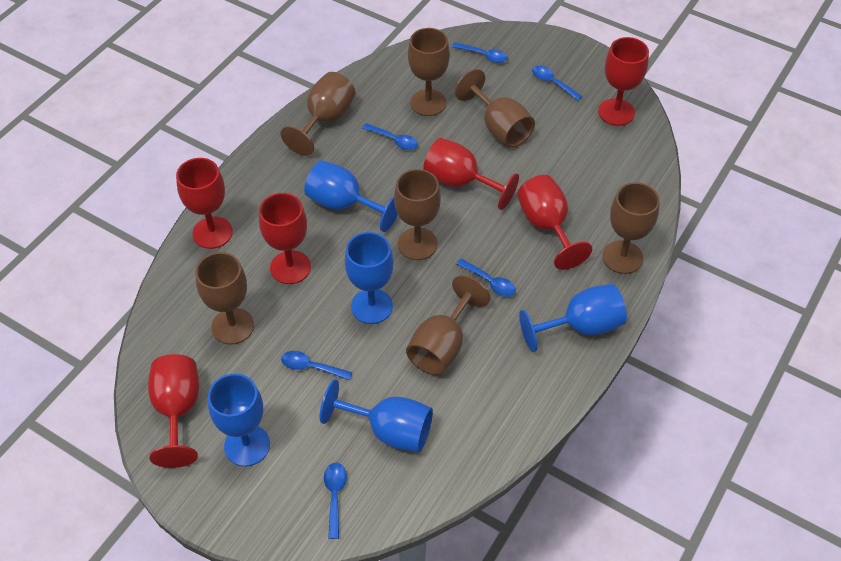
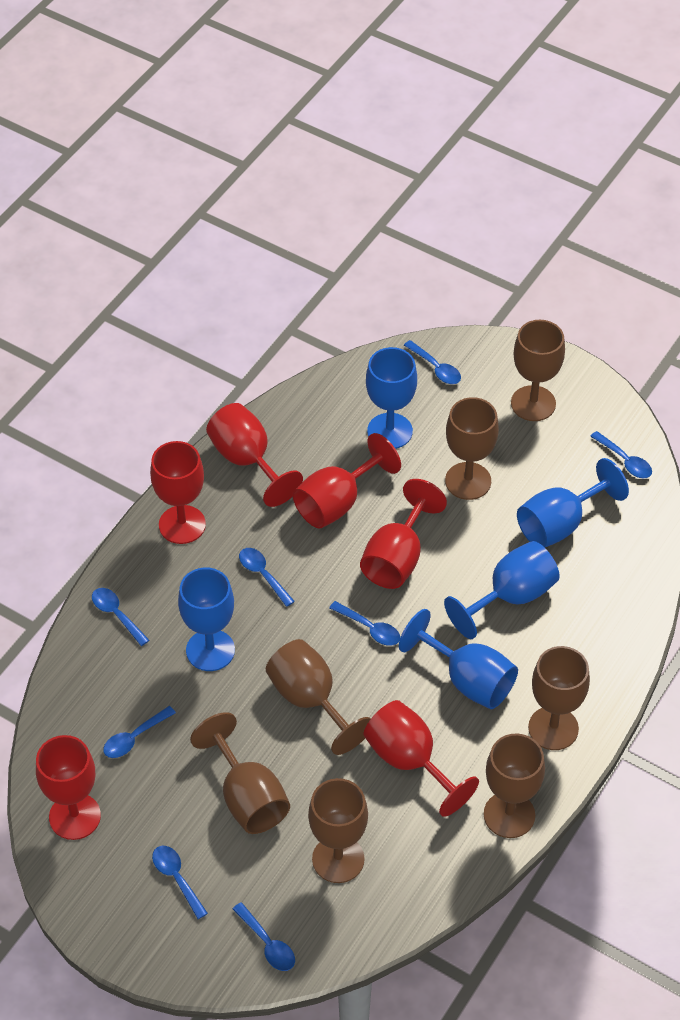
blue spoon: 6 -> 8

